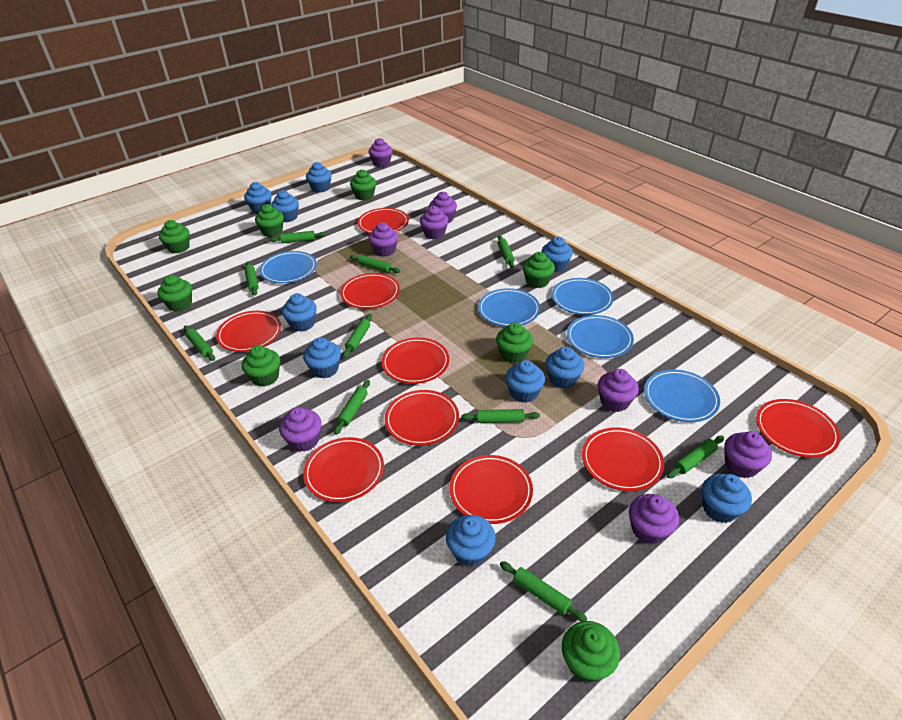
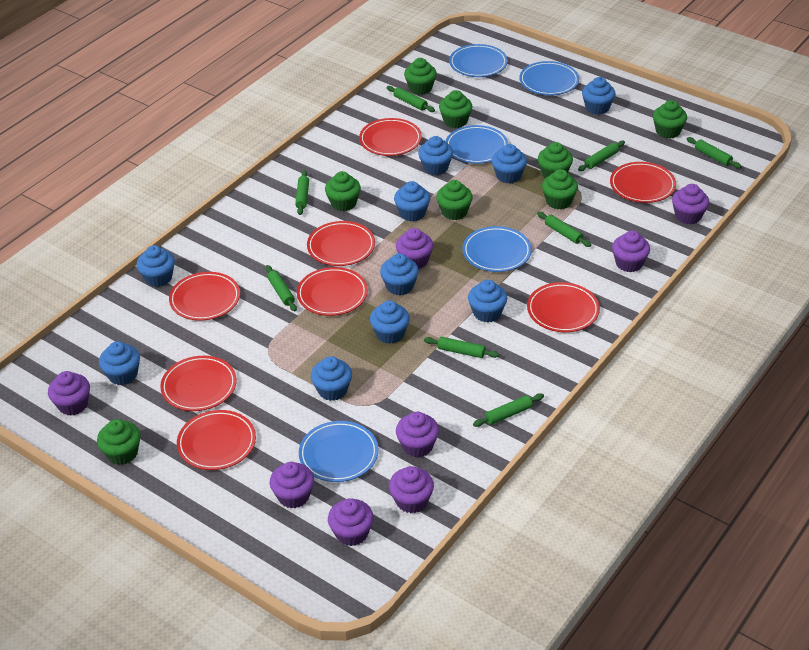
green rolling pin: 10 -> 8
red plate: 9 -> 8

